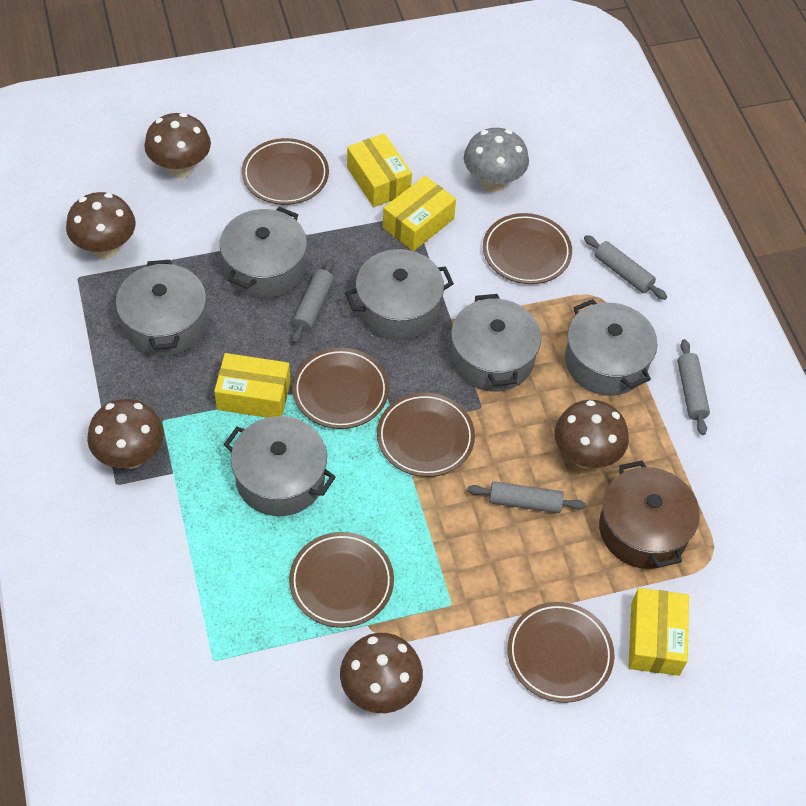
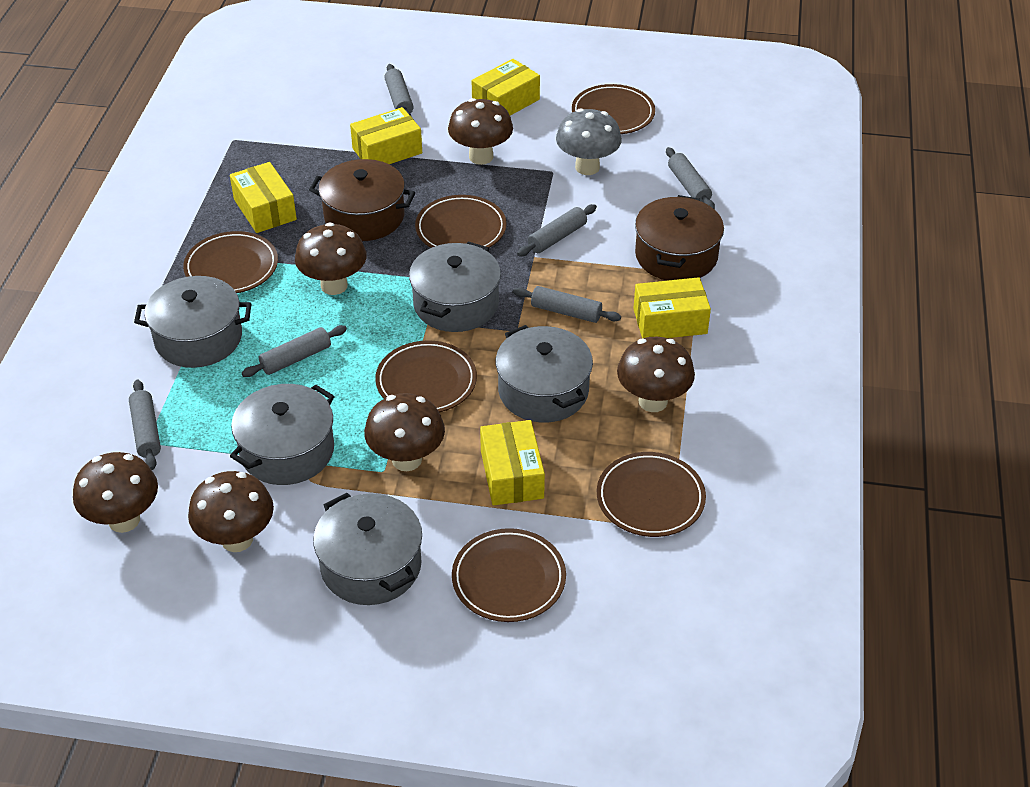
brown mushroom: 5 -> 6
brown pot: 1 -> 2
grey pot: 6 -> 5
grey rolling pin: 4 -> 6
yellow box: 4 -> 5

